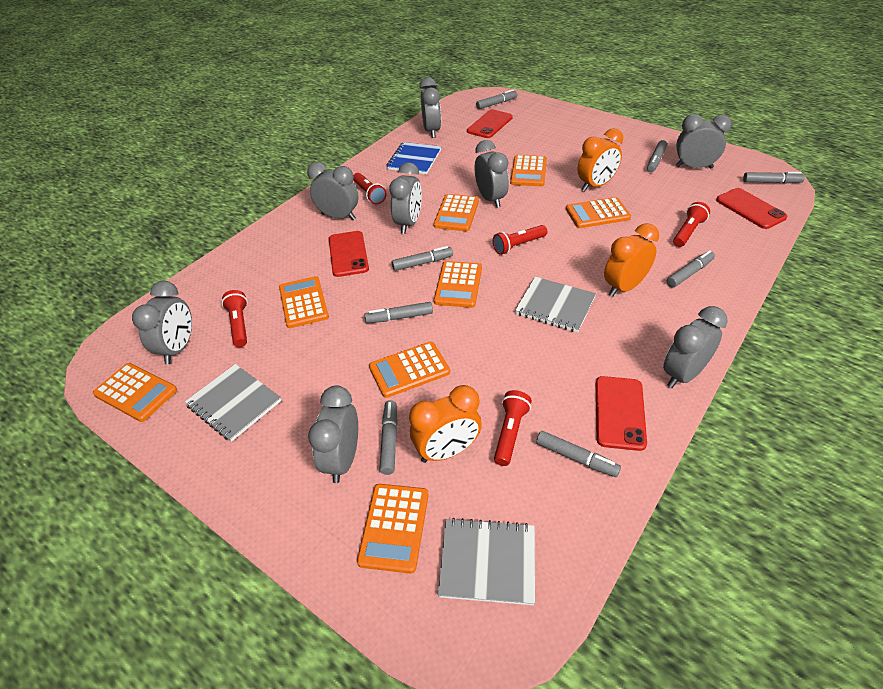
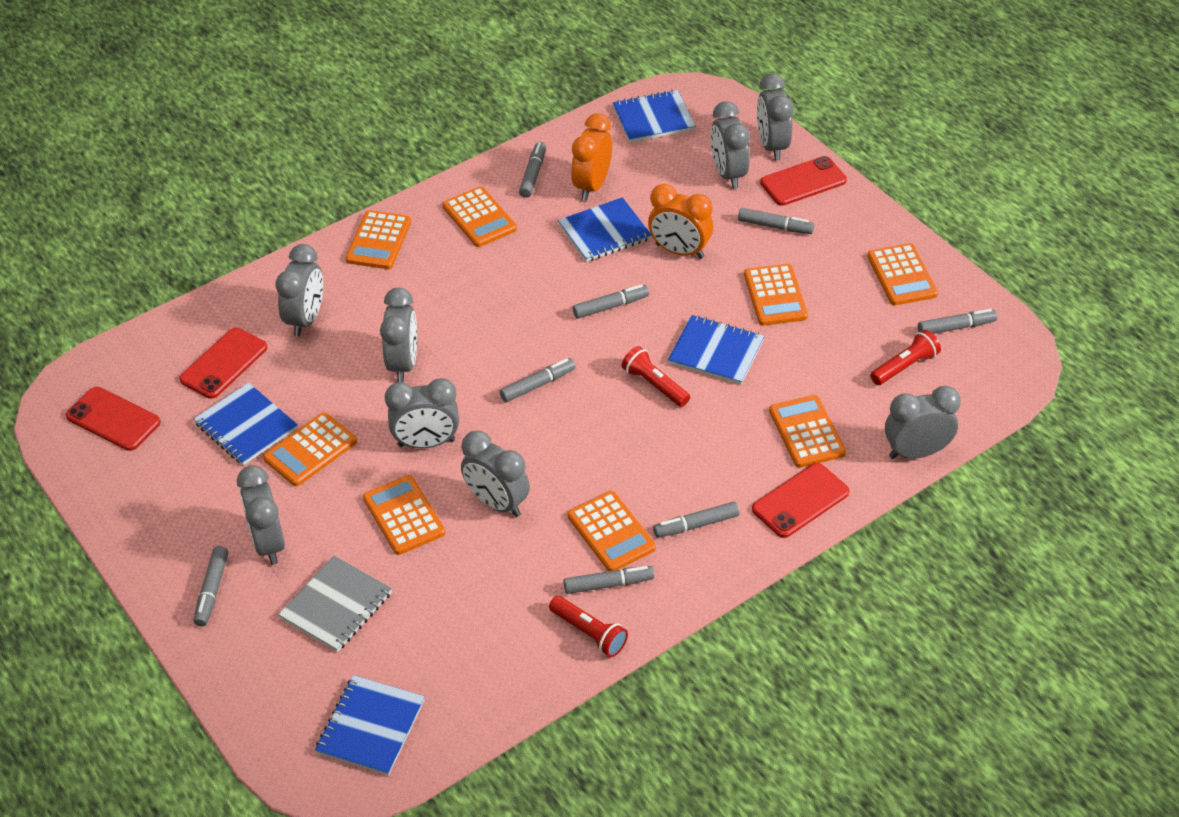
blue notebook: 1 -> 5
grey notebook: 3 -> 1
orange clock: 3 -> 2
red flashlight: 5 -> 3

